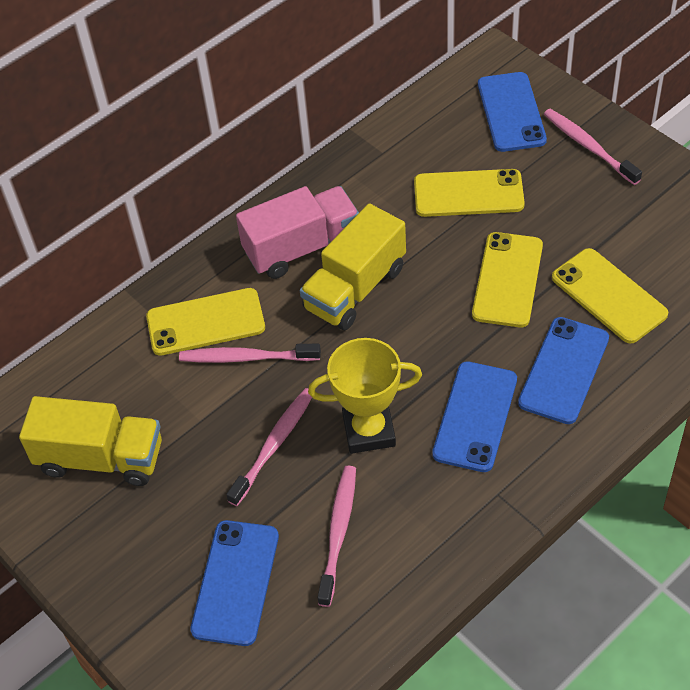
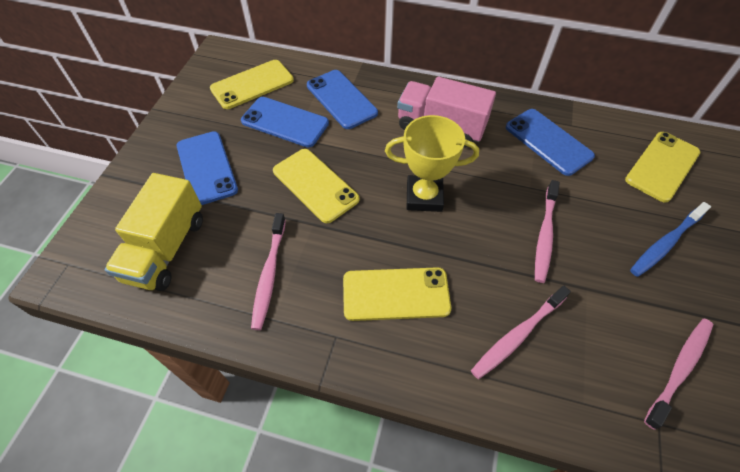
blue toothbrush: 0 -> 1
yellow truck: 2 -> 1

